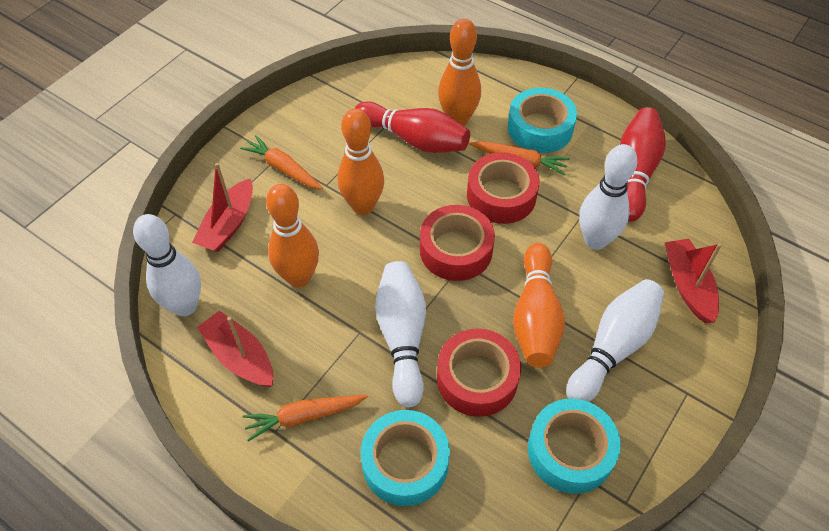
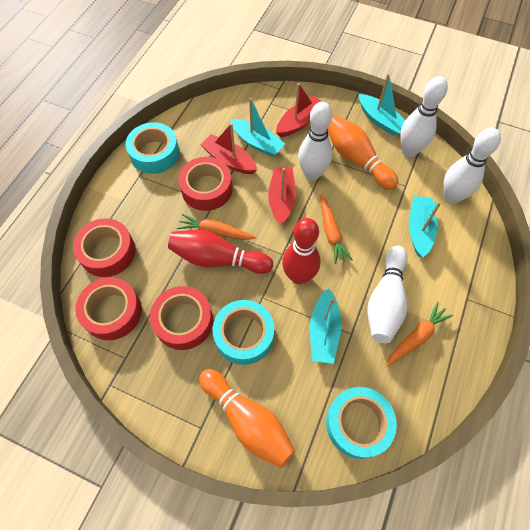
orange bowling pin: 4 -> 2
red tape: 3 -> 4
turquoise boat: 0 -> 4

